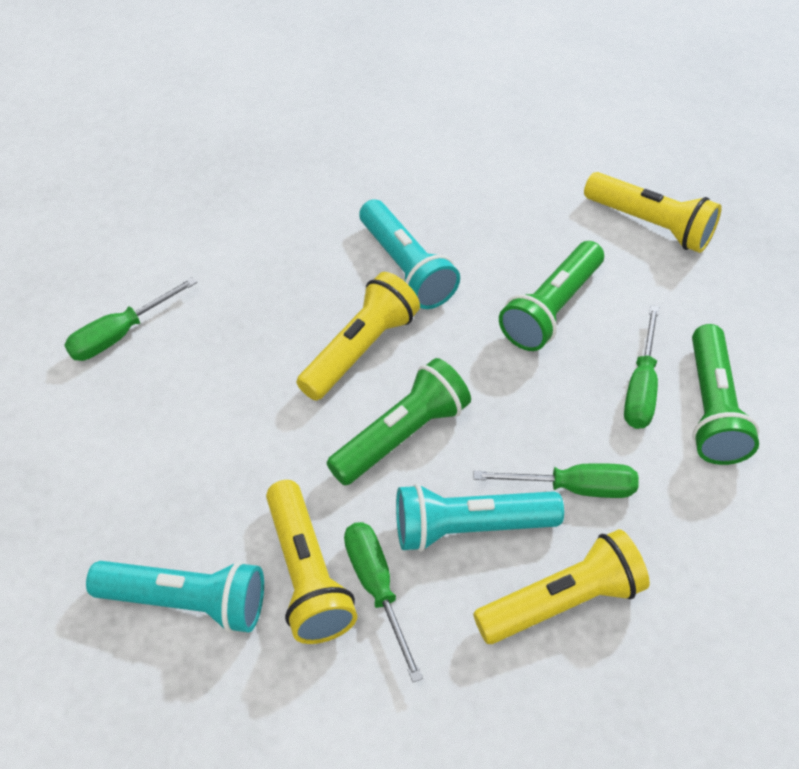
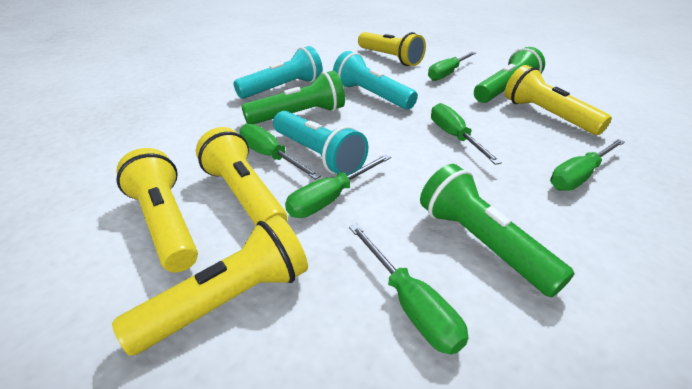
green screwdriver: 4 -> 6
yellow flashlight: 4 -> 5

